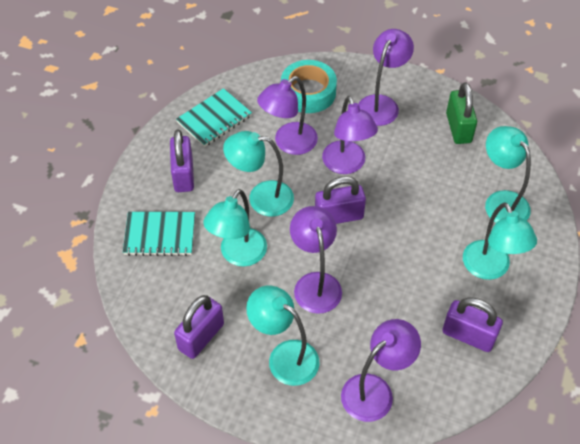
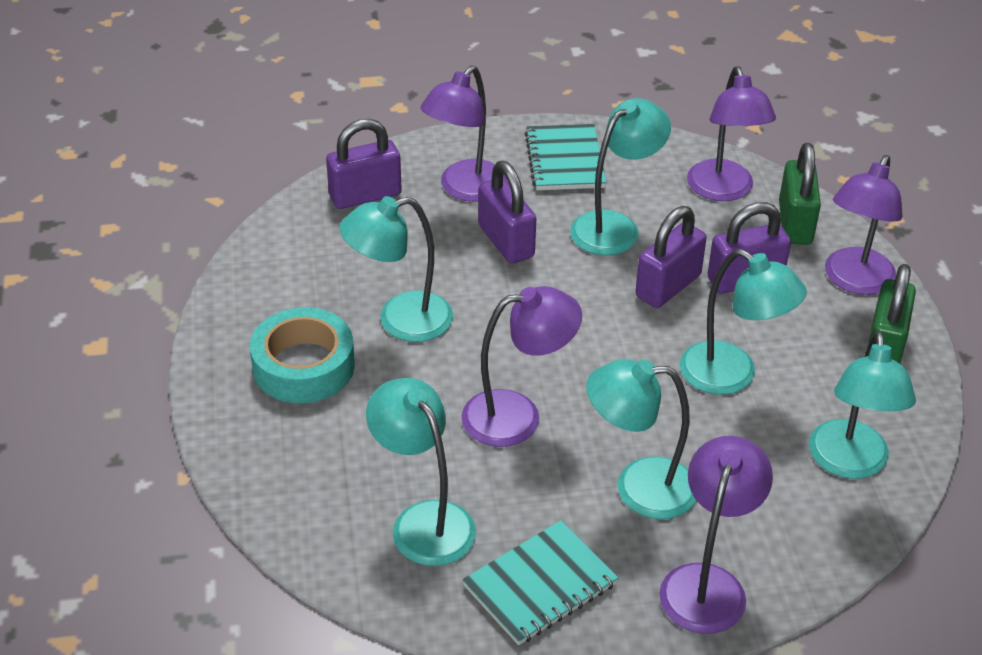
green padlock: 1 -> 2
turquoise lamp: 5 -> 6

